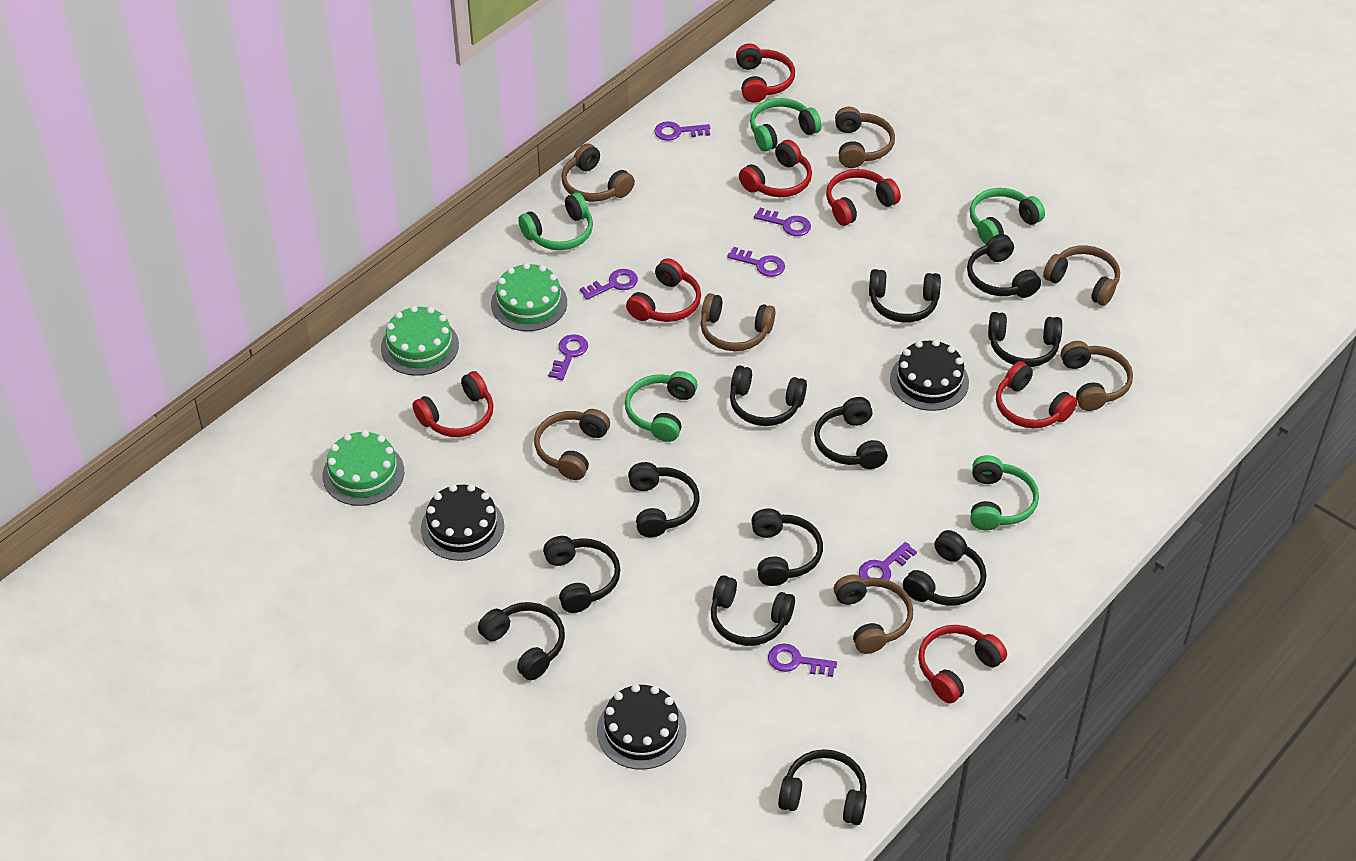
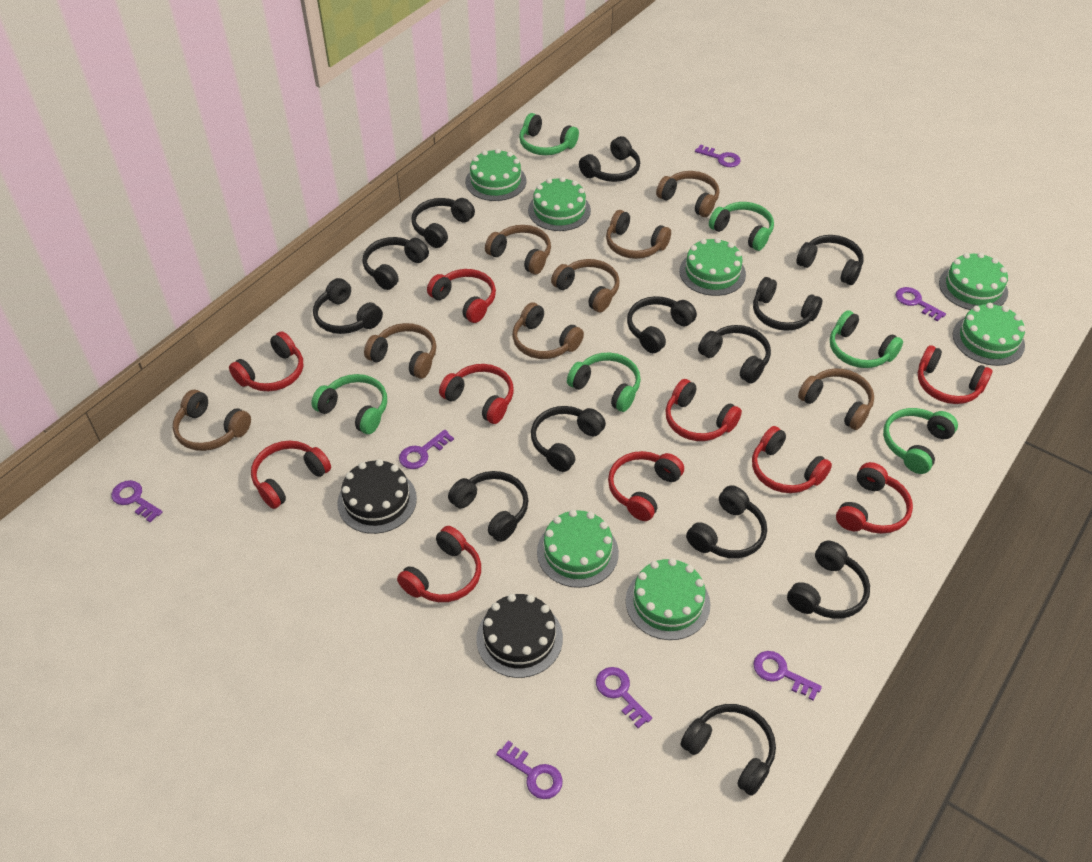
black cake: 3 -> 2
black headphones: 12 -> 13
brown headphones: 7 -> 8
green cake: 3 -> 7
green headphones: 5 -> 6
red headphones: 7 -> 10

